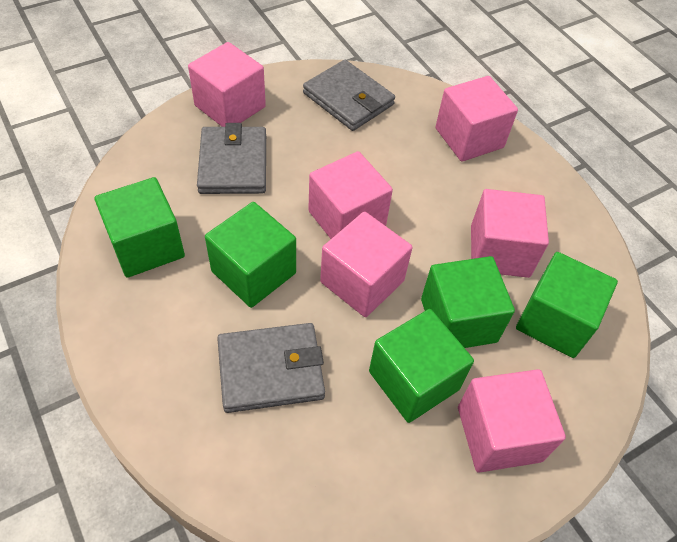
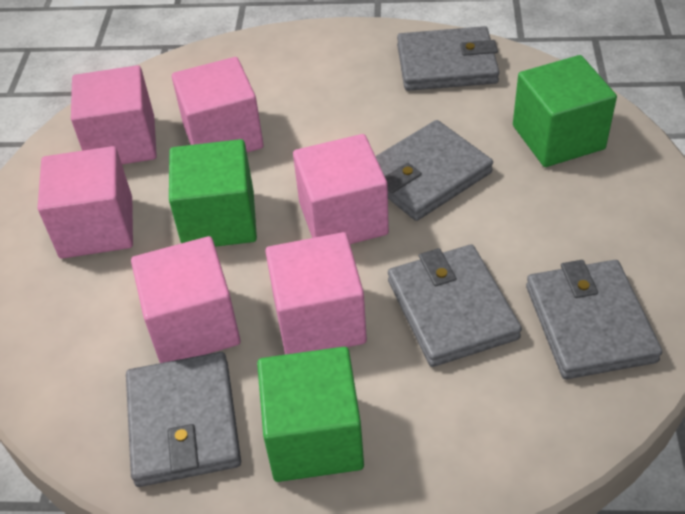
green cube: 5 -> 3
grey wallet: 3 -> 5

